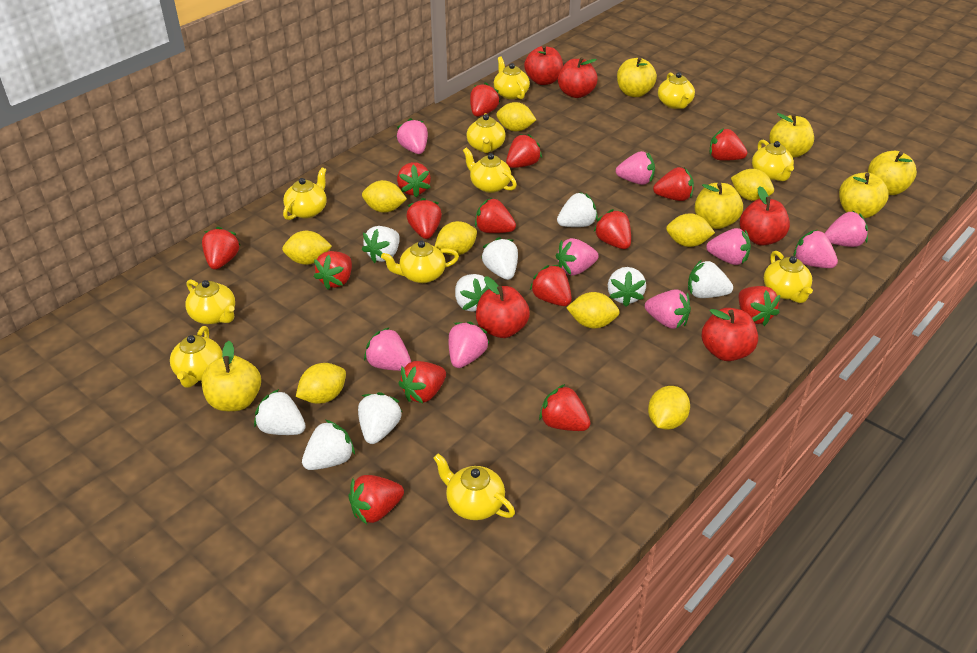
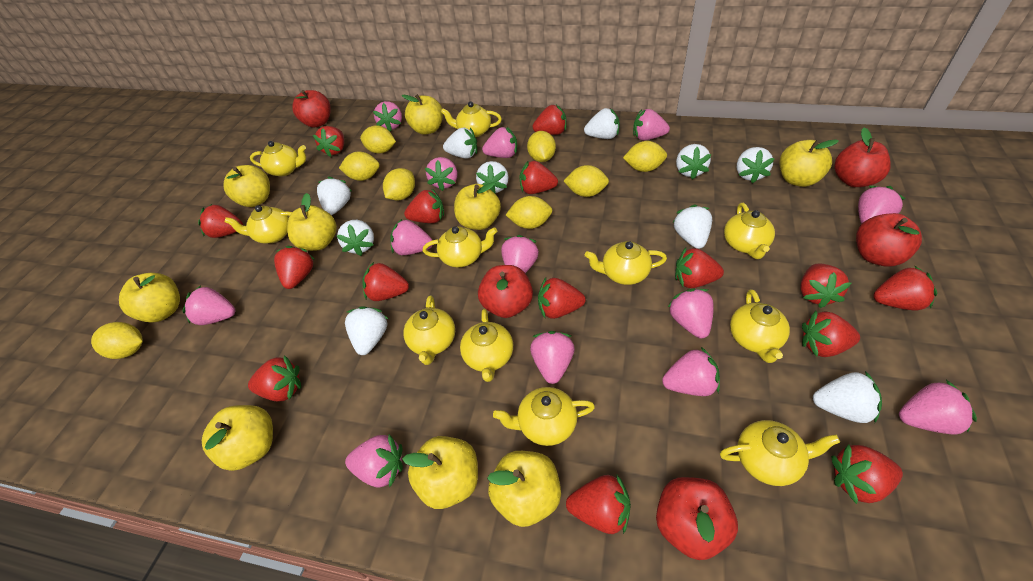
pink strawberry: 9 -> 13
white strawberry: 9 -> 10
yellow apple: 6 -> 9
yellow lemon: 9 -> 8

